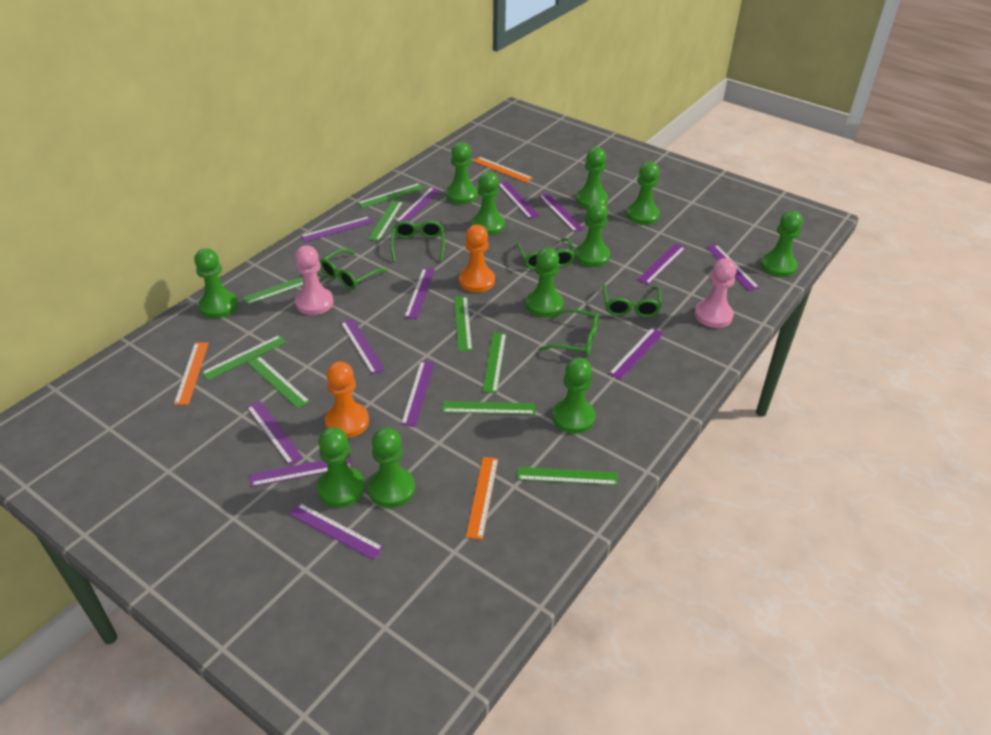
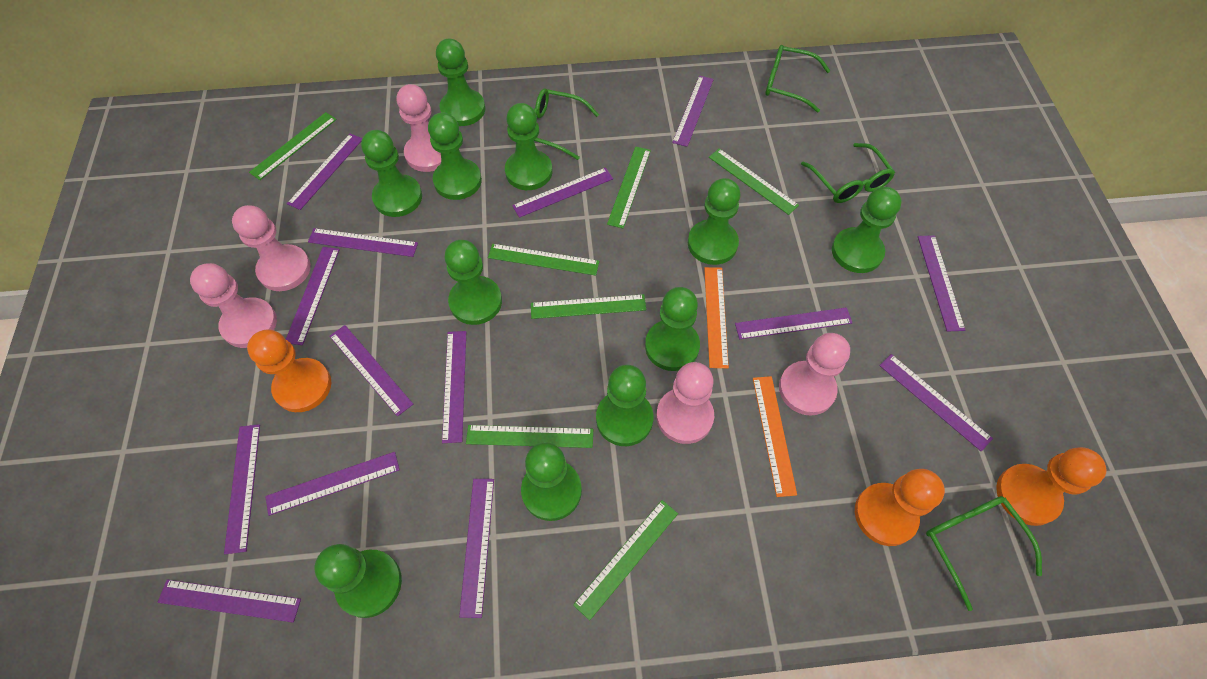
green glasses: 5 -> 4
green ruler: 9 -> 7
orange pawn: 2 -> 3
orange ruler: 3 -> 2
pink pawn: 2 -> 5
purple ruler: 13 -> 14

